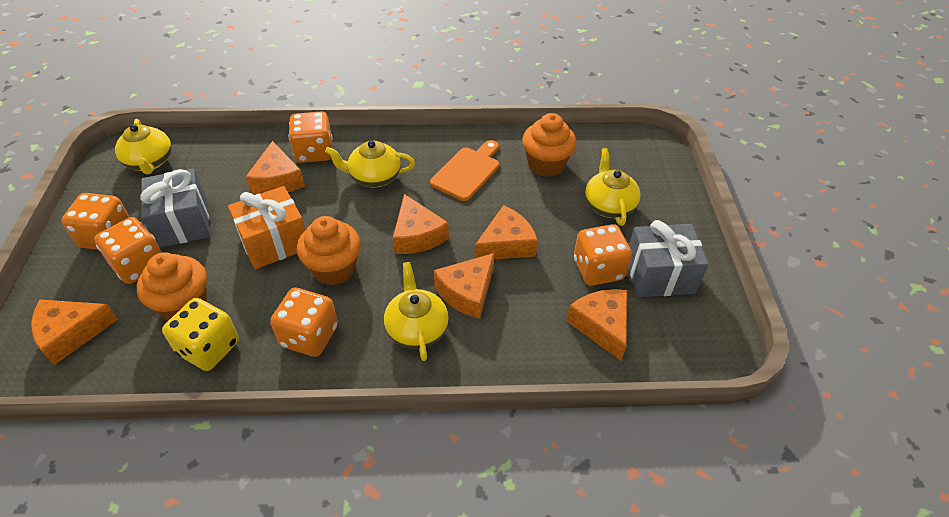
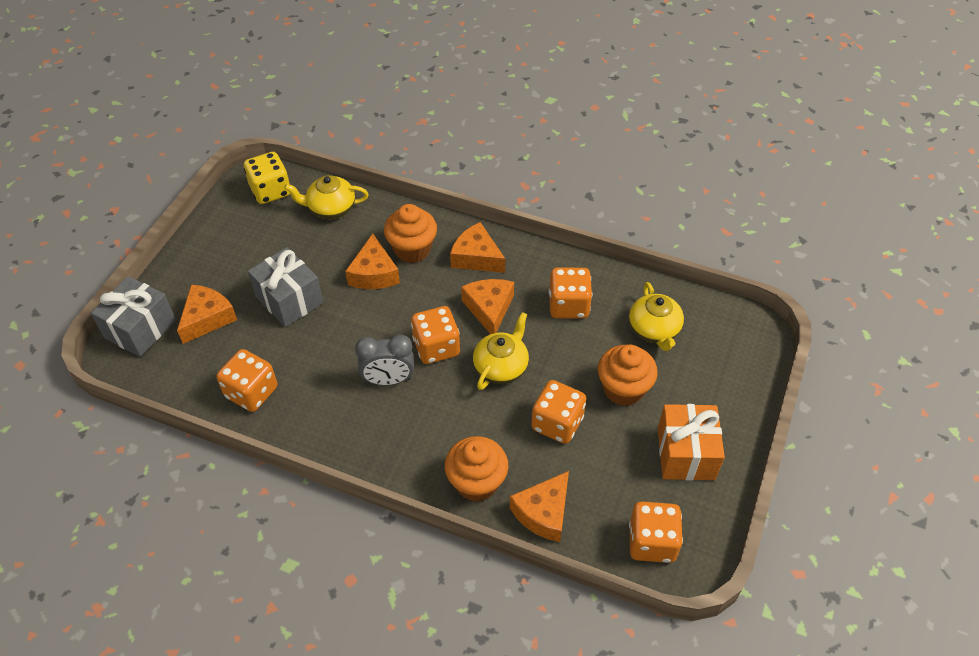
grey clock: 0 -> 1
orange cheese: 6 -> 5
orange cutting board: 1 -> 0
yellow teapot: 4 -> 3

